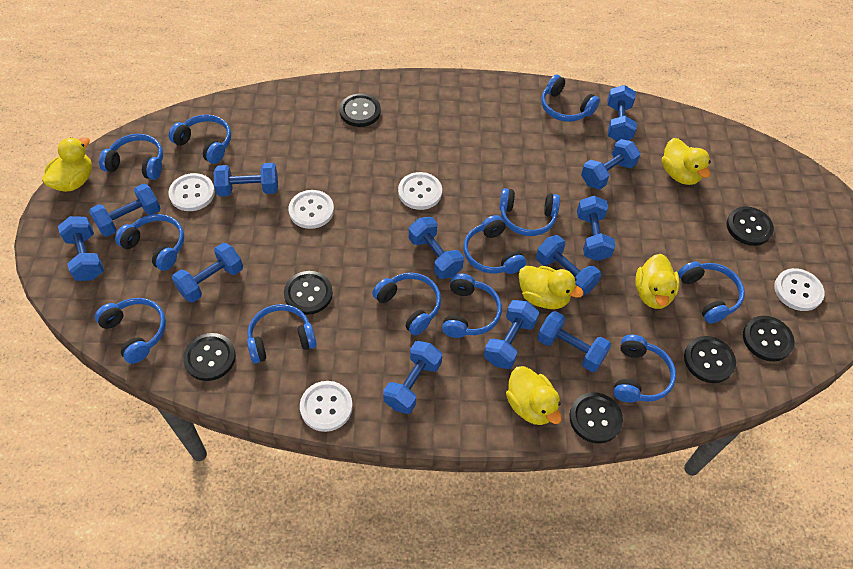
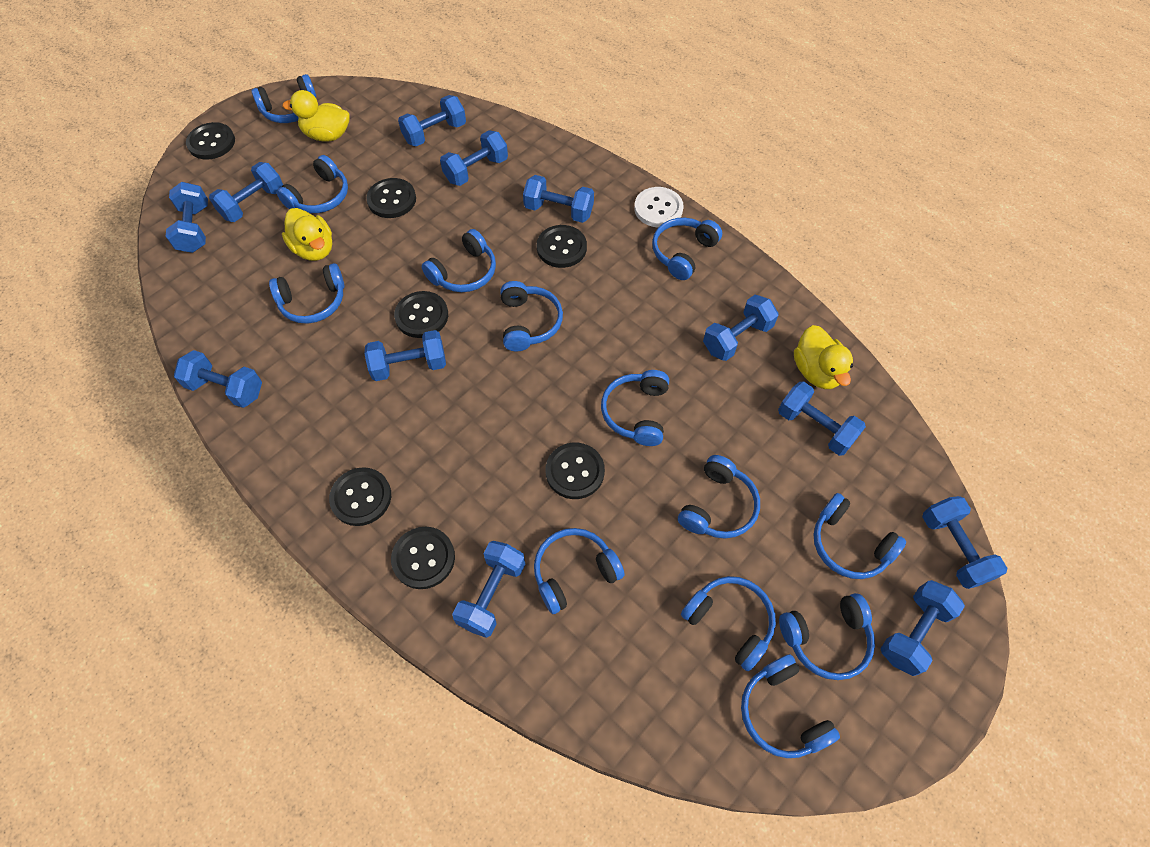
blue headphones: 12 -> 13
white button: 5 -> 1
yellow duck: 5 -> 3

